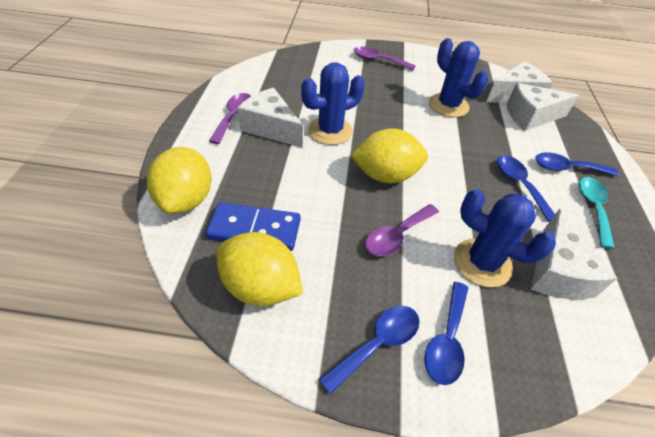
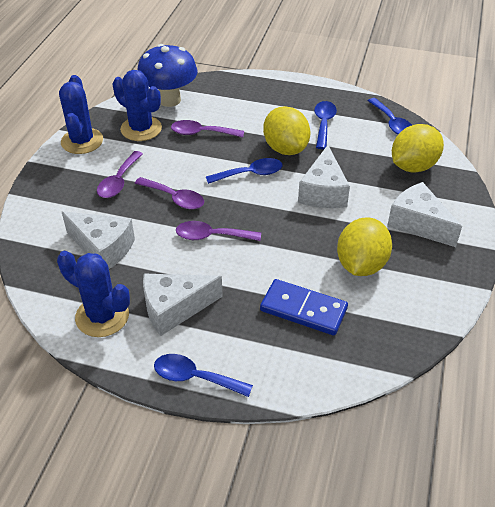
blue mushroom: 0 -> 1
purple spoon: 3 -> 4
turquoise spoon: 1 -> 0

